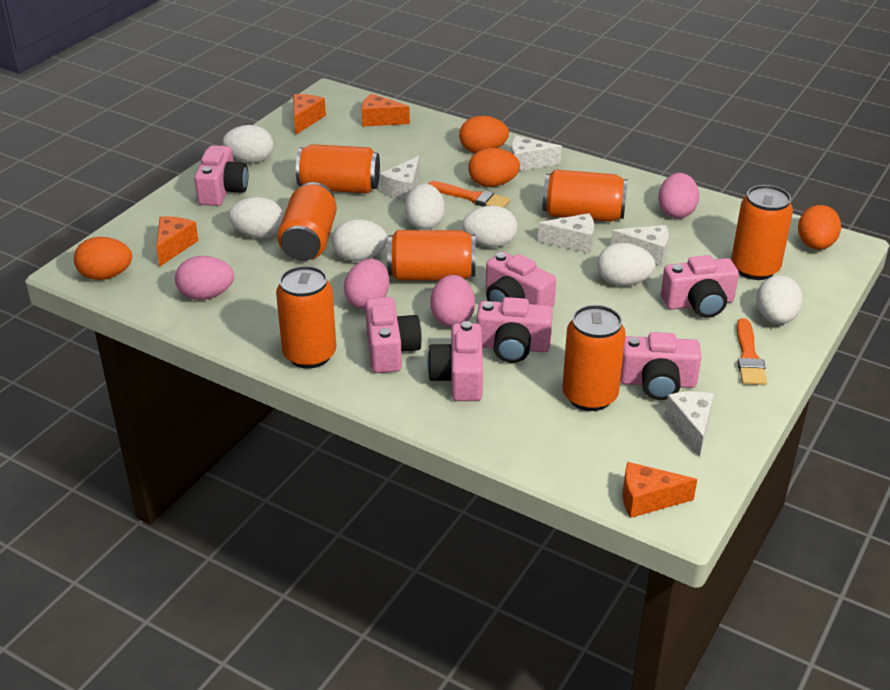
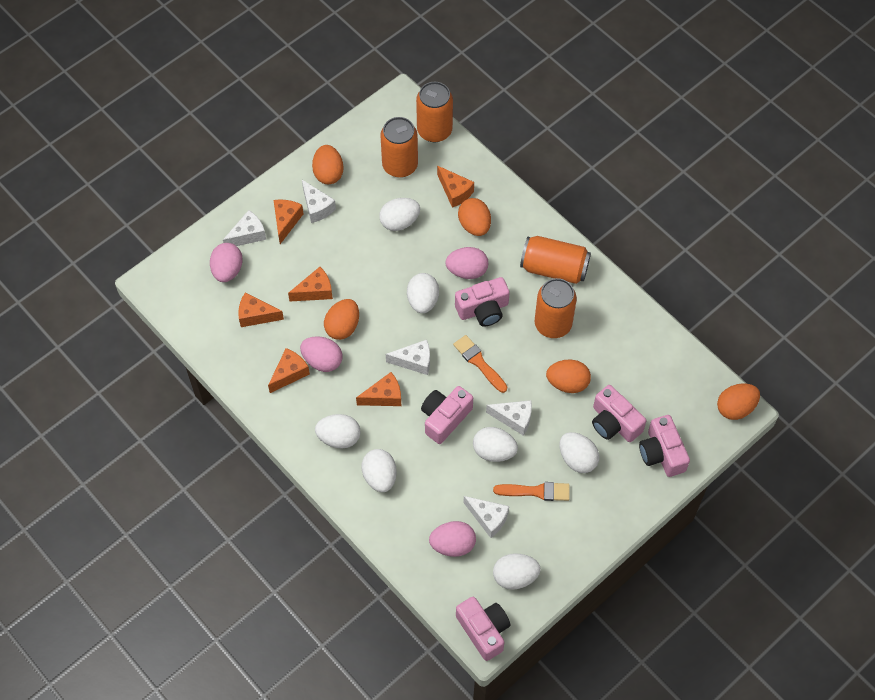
orange can: 7 -> 4
orange cheese: 4 -> 6
orange egg: 4 -> 5
pink camera: 7 -> 5

